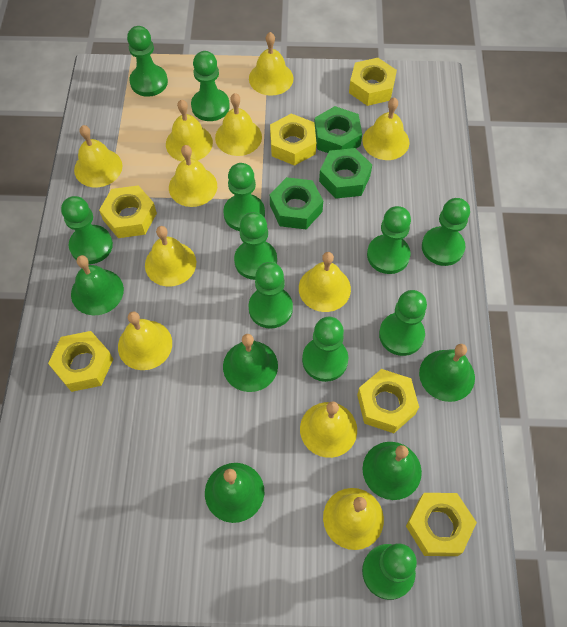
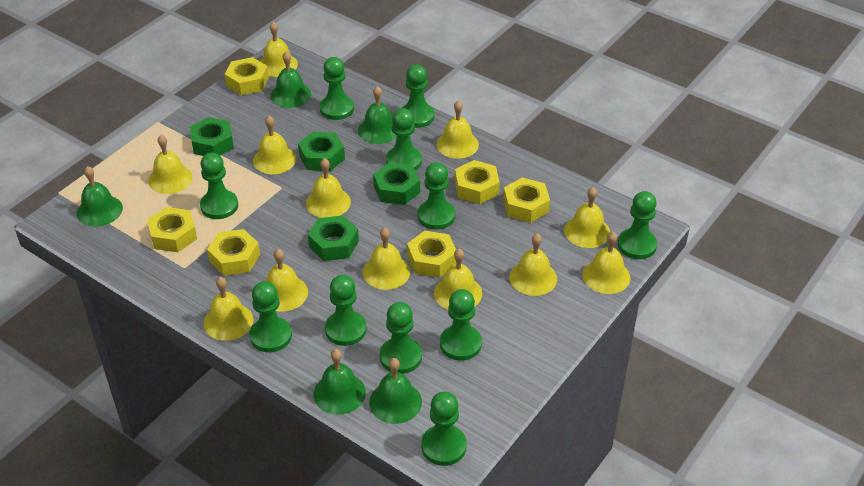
green nut: 3 -> 4
yellow bell: 11 -> 12

